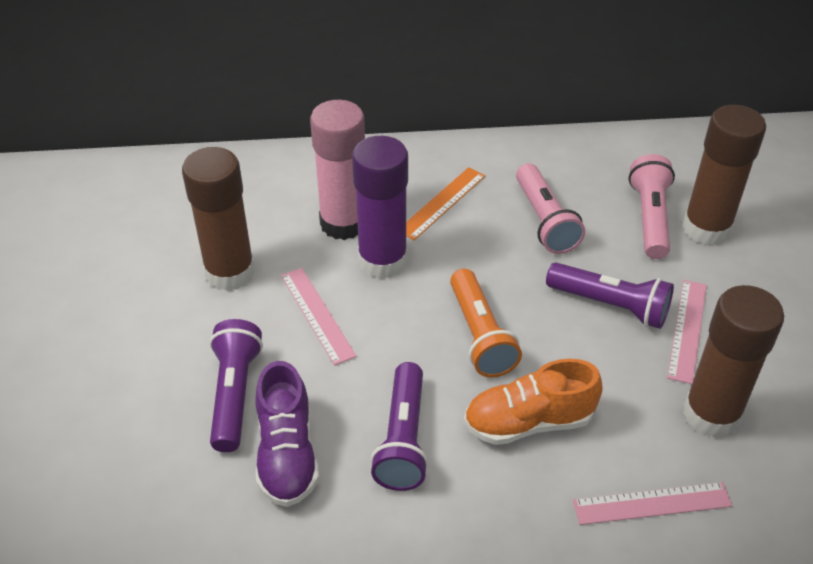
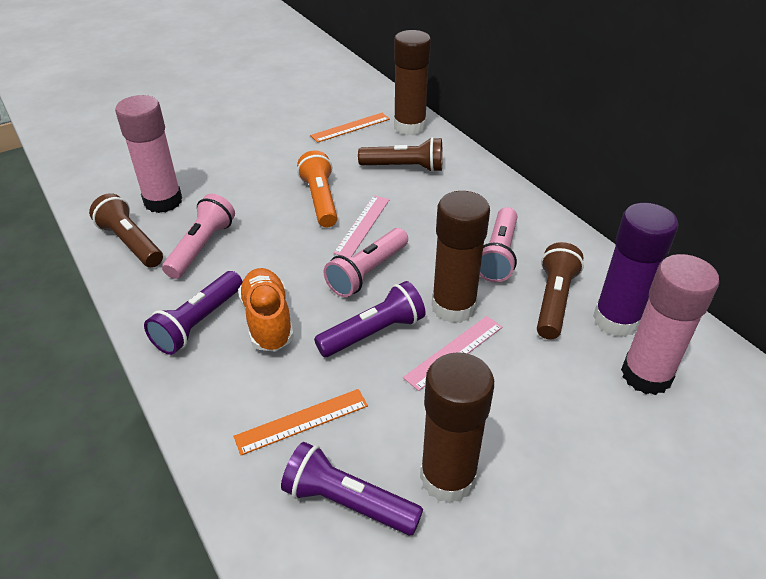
brown flashlight: 0 -> 3
orange ruler: 1 -> 2
pink flashlight: 2 -> 3
pink glue stick: 1 -> 2
pink ruler: 3 -> 2
purple shoe: 1 -> 0

